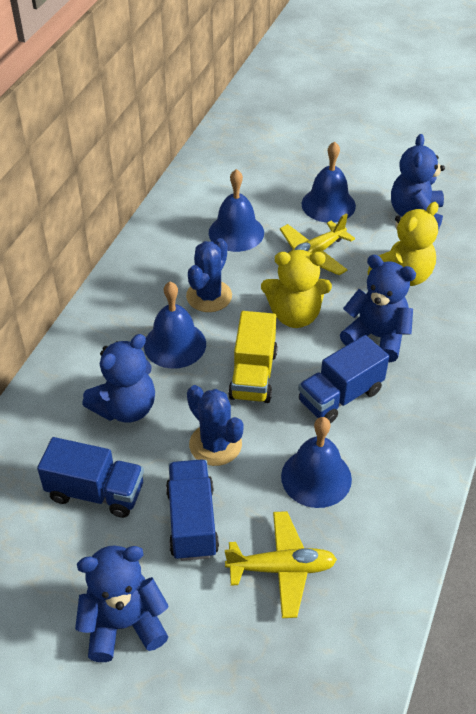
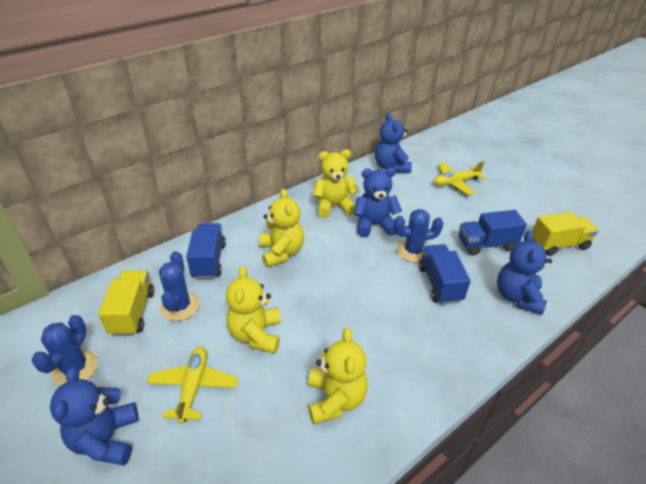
blue bell: 4 -> 0
blue cactus: 2 -> 3
yellow teddy bear: 2 -> 4
yellow truck: 1 -> 2

